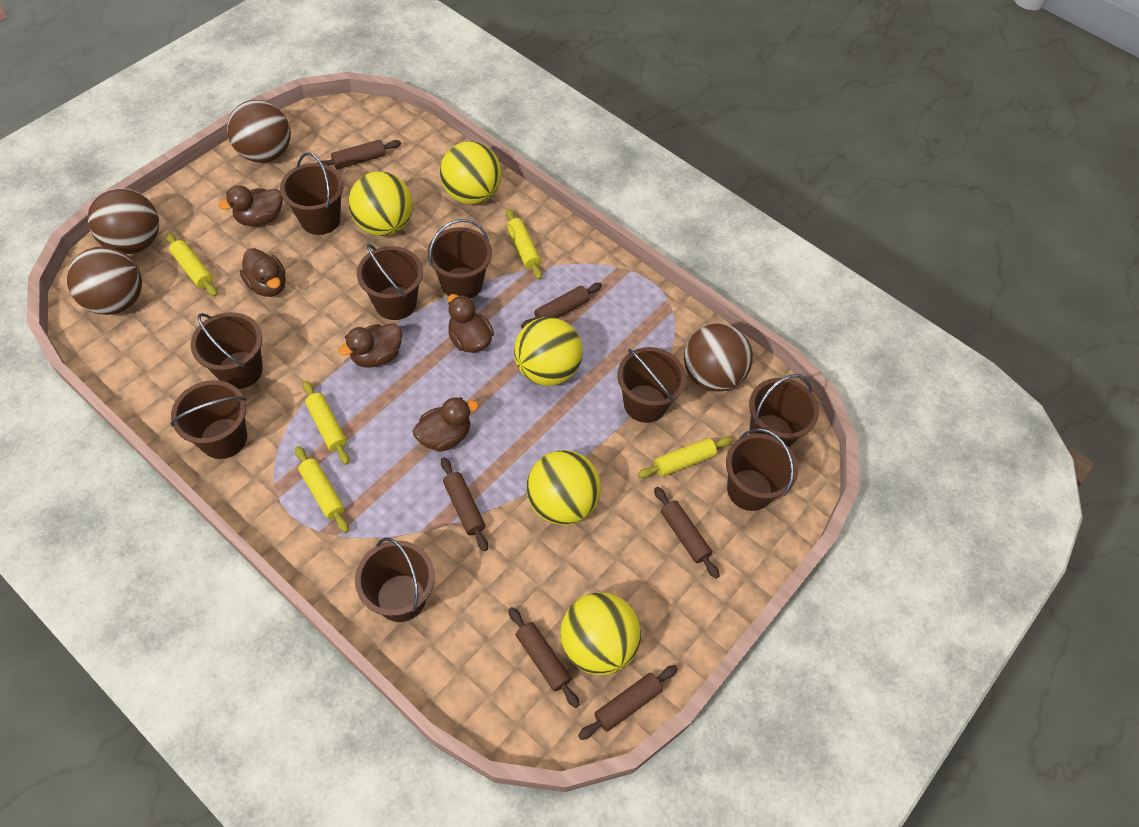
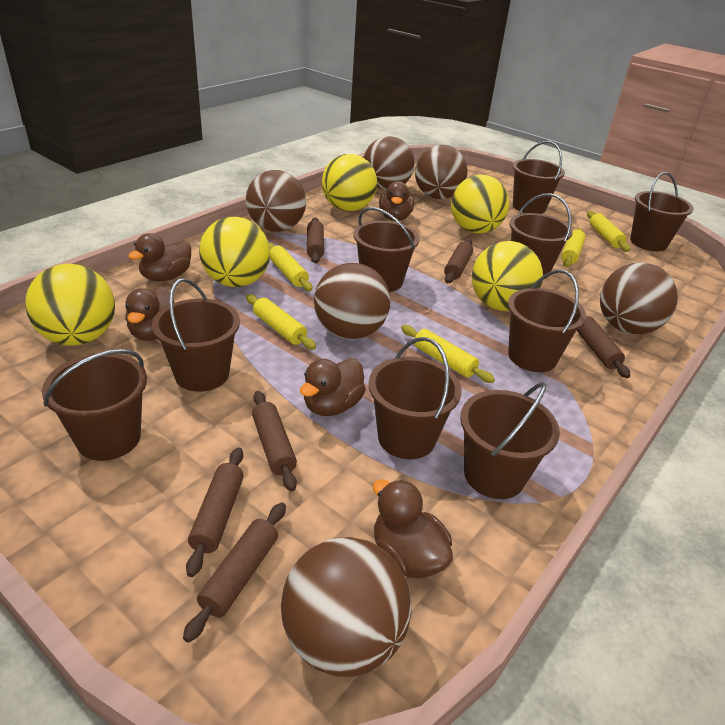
brown ball: 4 -> 6

